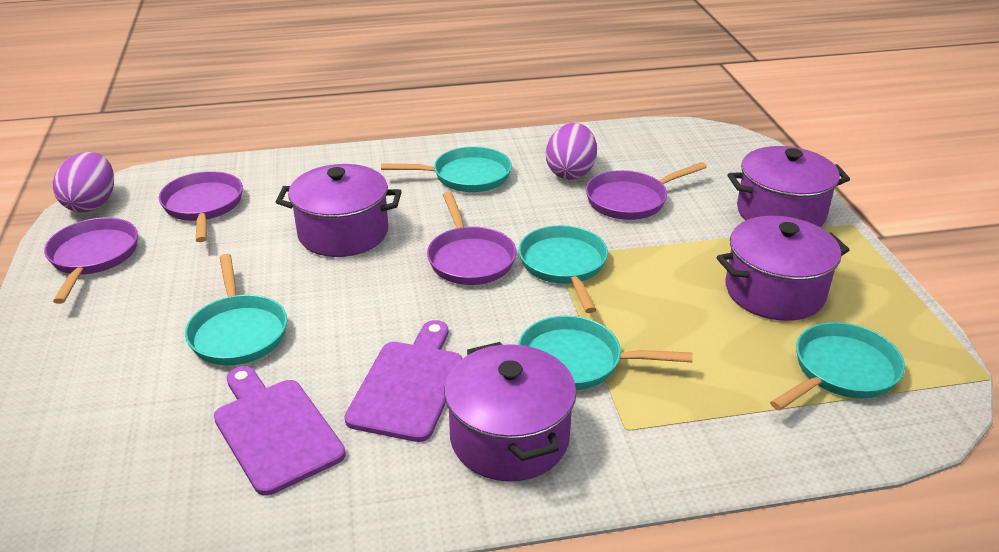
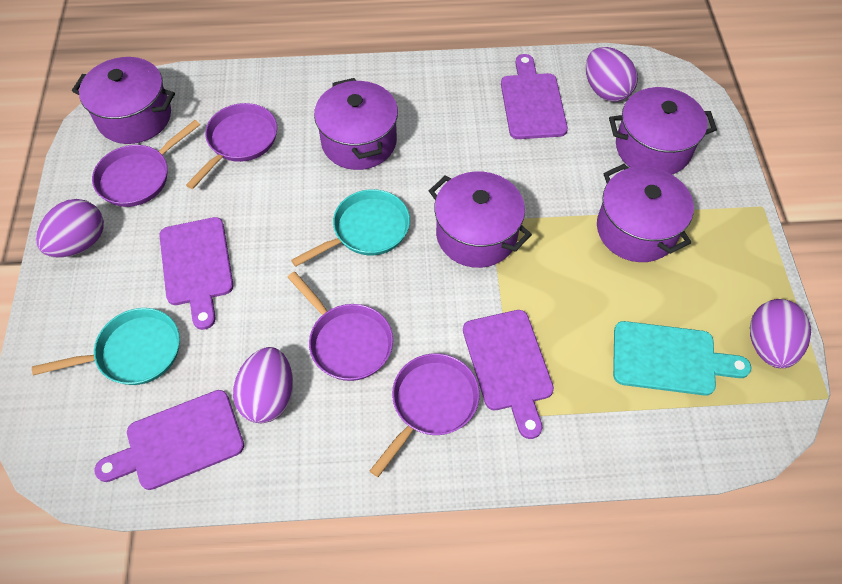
purple cutting board: 2 -> 4
purple egg: 2 -> 4
purple pot: 4 -> 5
turquoise cutting board: 0 -> 1
turquoise pan: 5 -> 2

